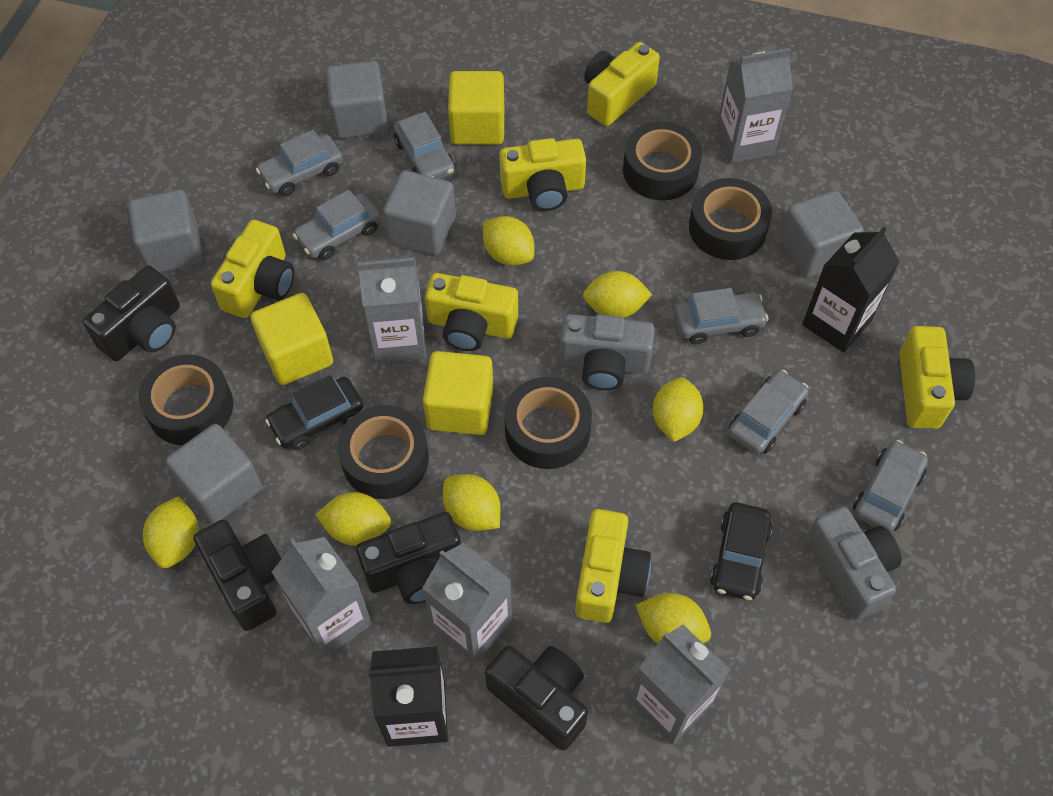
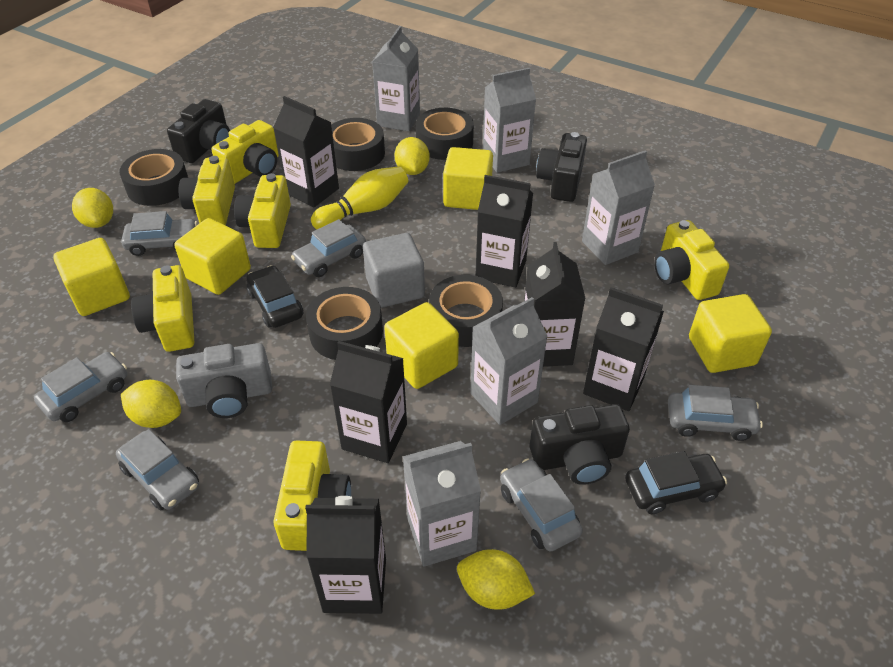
black camera: 4 -> 3
black carton: 2 -> 6
grey camera: 2 -> 1
grey cube: 5 -> 1
yellow bowling pin: 0 -> 1
yellow cube: 3 -> 5
yellow lemon: 7 -> 4

